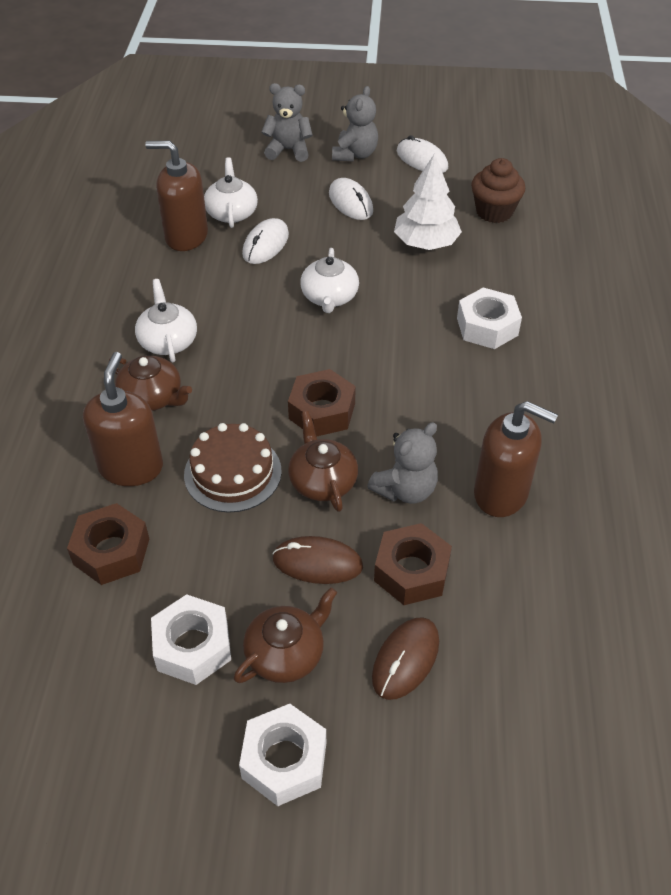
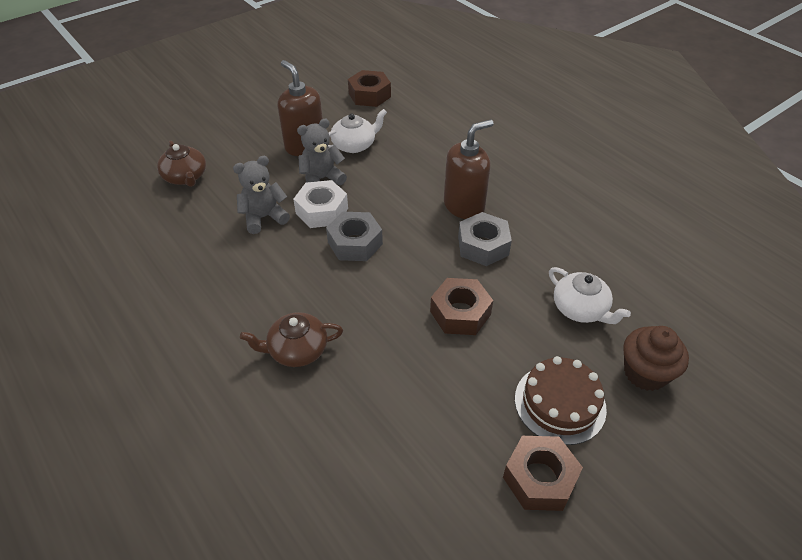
brown mouse: 2 -> 0
brown soap dispenser: 3 -> 2
brown teapot: 3 -> 2
grey nut: 0 -> 2
grey teddy bear: 3 -> 2
white mouse: 3 -> 0
white nut: 3 -> 1
white teapot: 3 -> 2
white tree: 1 -> 0

